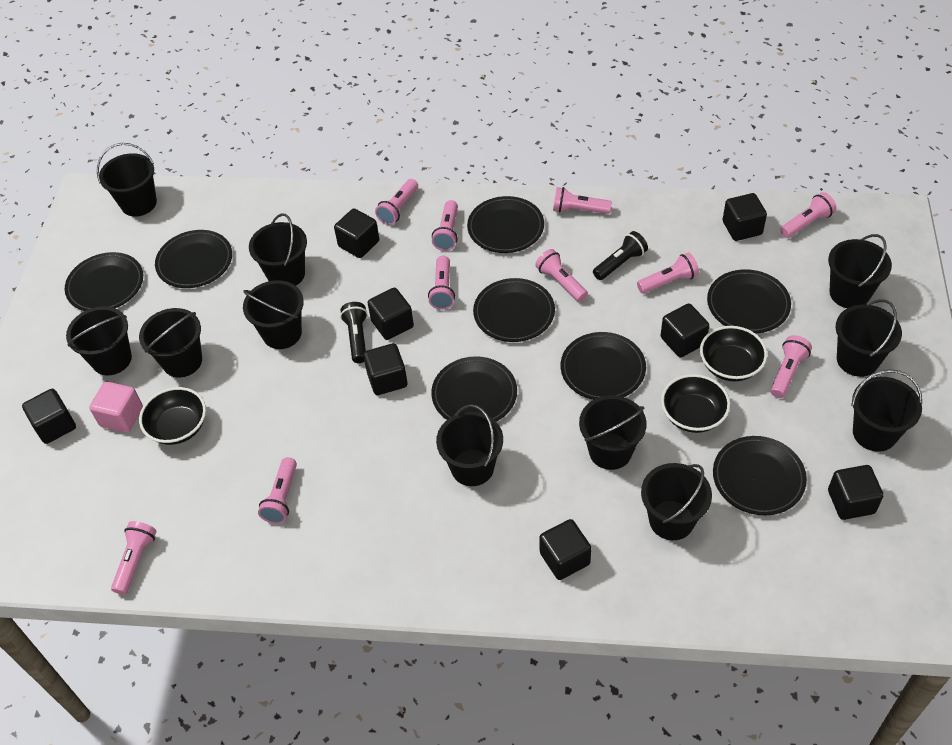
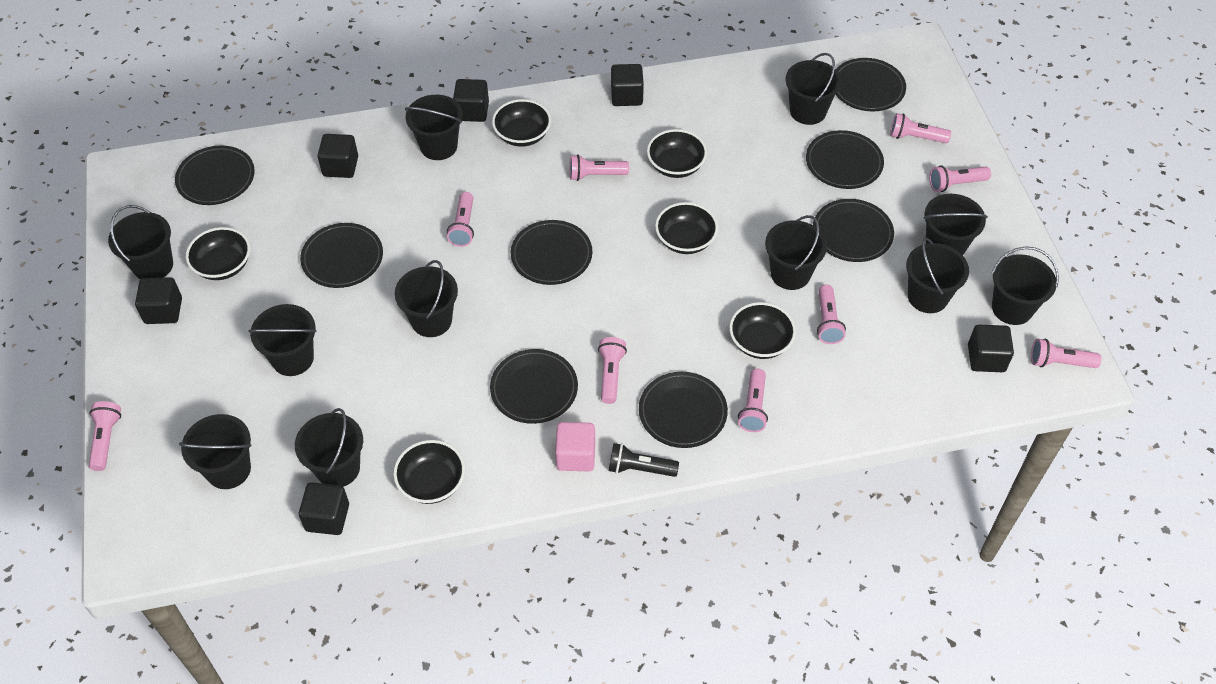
black bowl: 3 -> 6
black cube: 8 -> 6
black flashlight: 2 -> 1
pink flashlight: 10 -> 9

